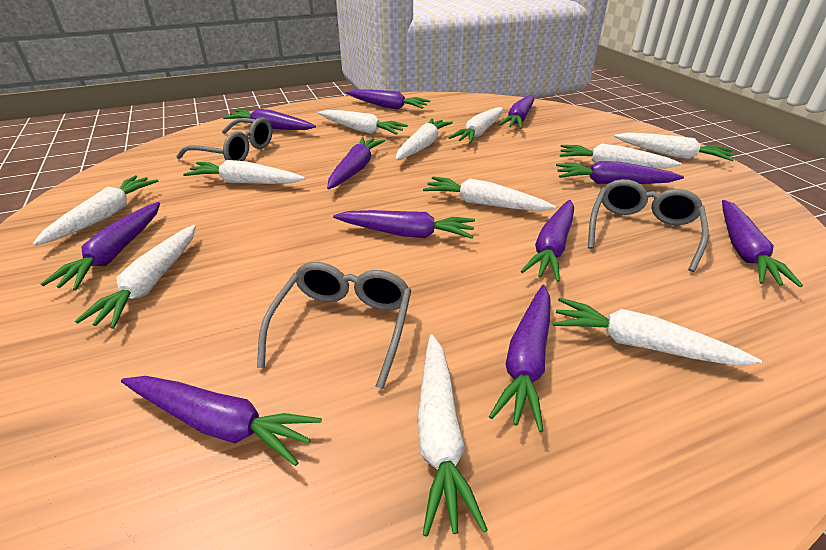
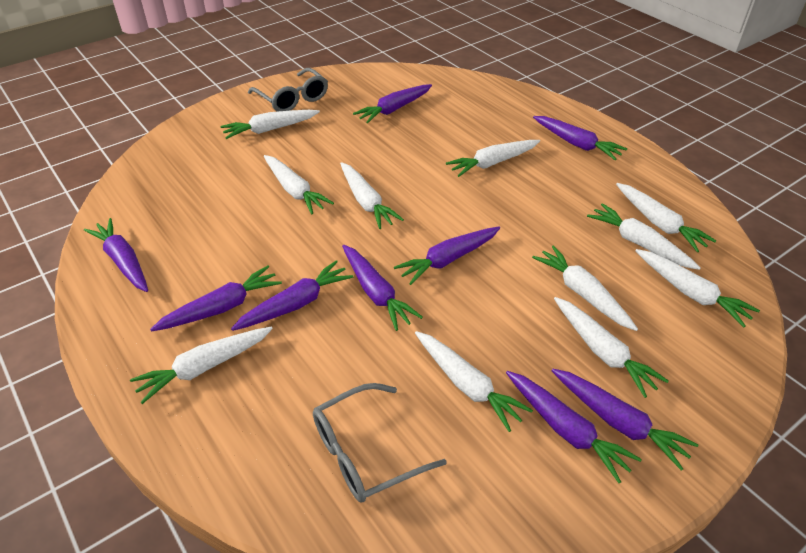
grey glasses: 3 -> 2
purple carrot: 11 -> 9

